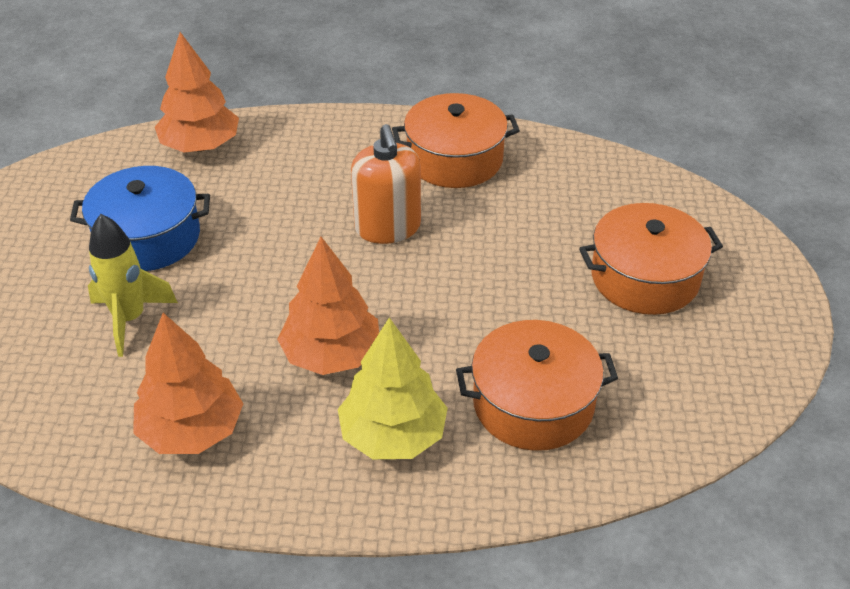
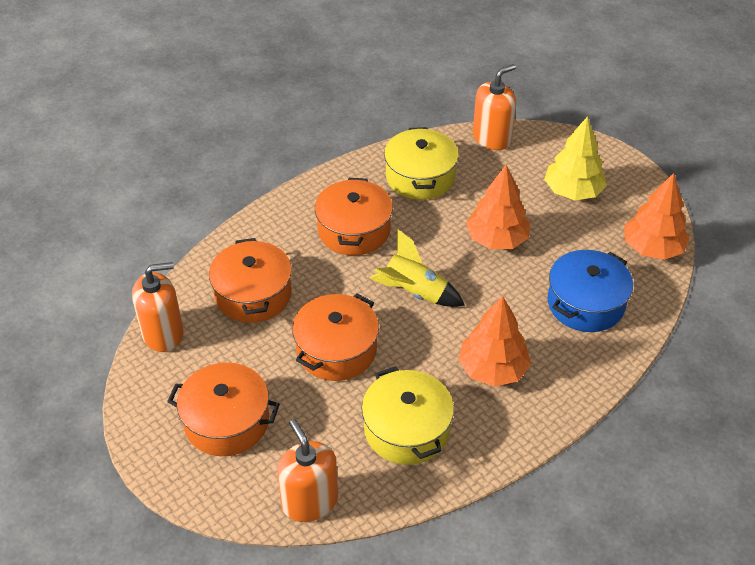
orange pot: 3 -> 4
orange soap dispenser: 1 -> 3
yellow pot: 0 -> 2

